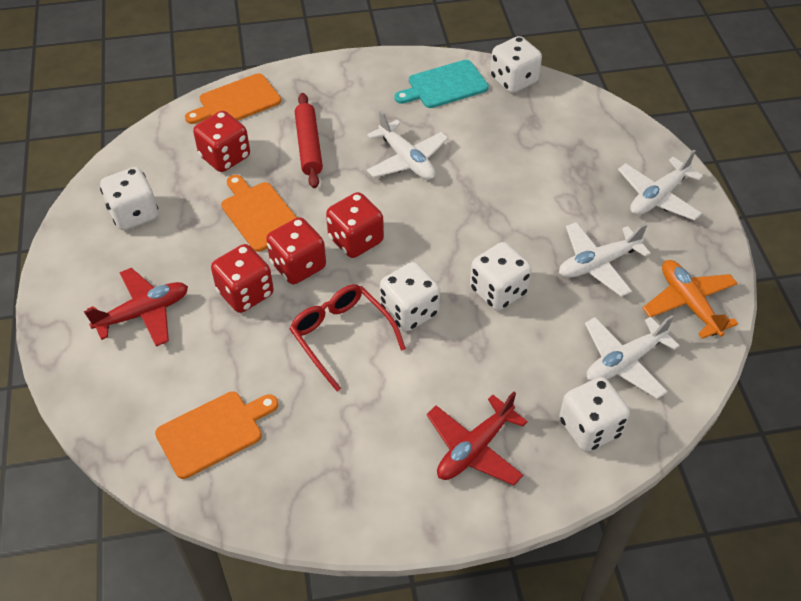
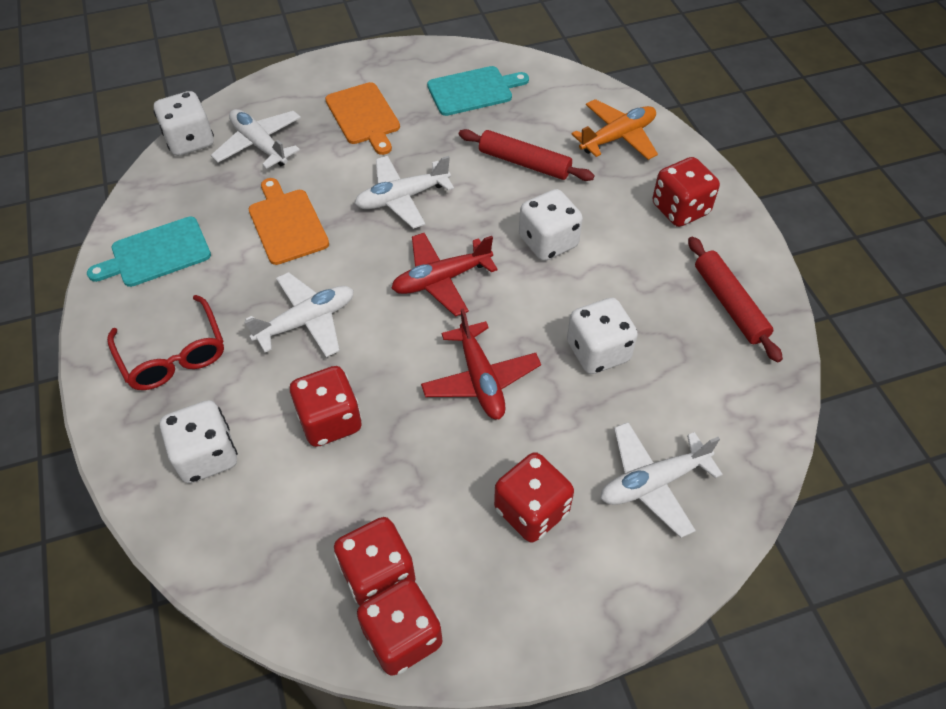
orange cutting board: 3 -> 2
red dice: 4 -> 5
red rolling pin: 1 -> 2
turquoise cutting board: 1 -> 2
white dice: 5 -> 4

